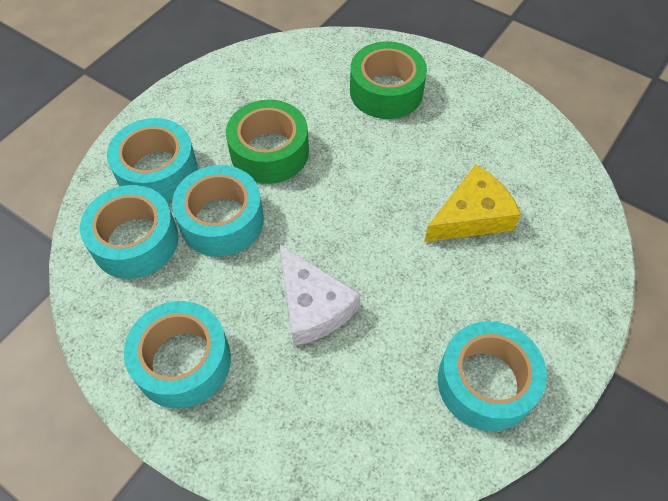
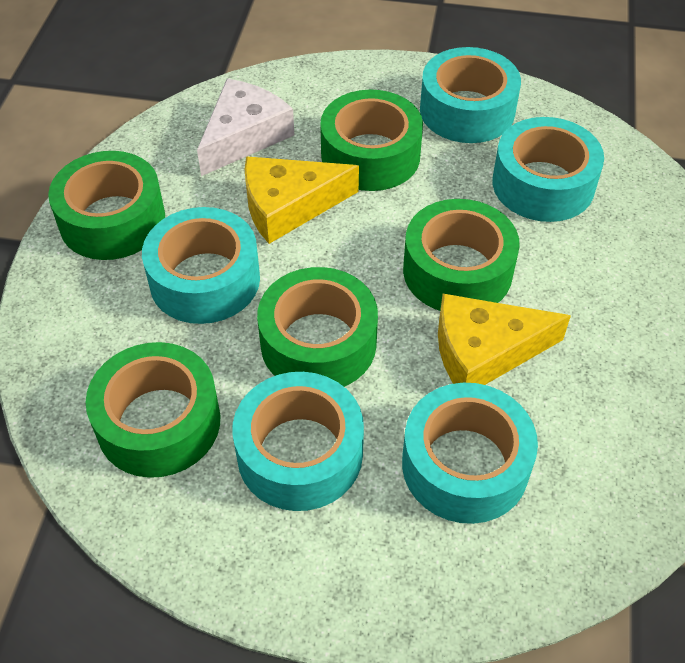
green tape: 2 -> 5
yellow cheese: 1 -> 2

